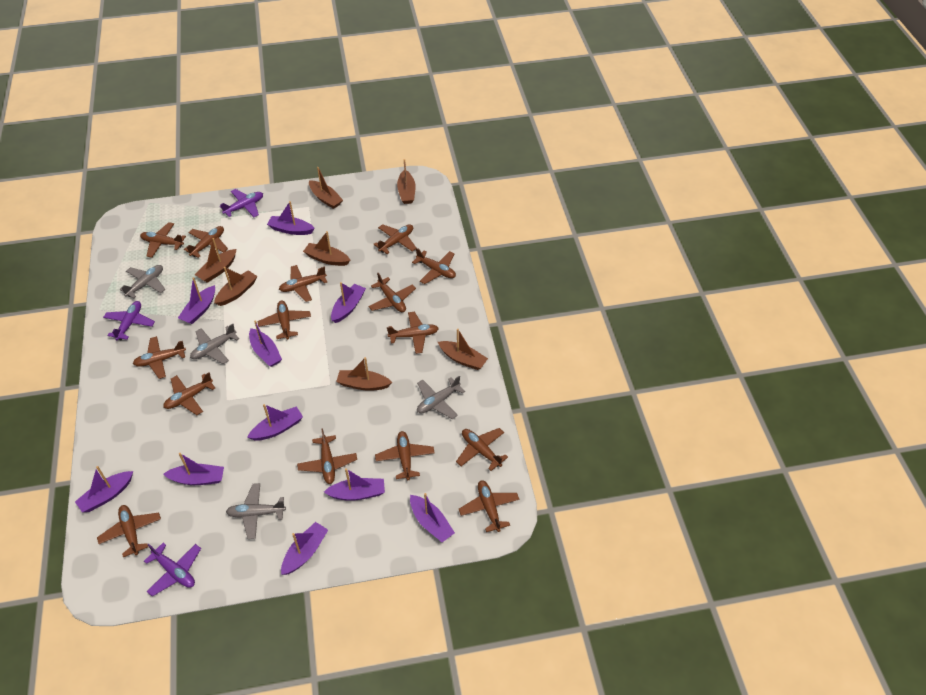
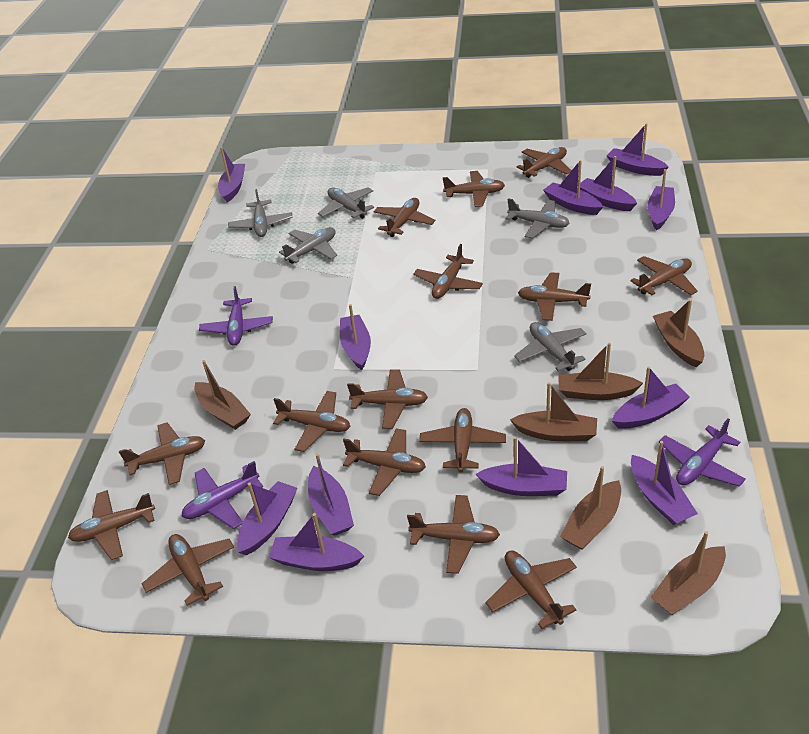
brown boat: 7 -> 6
grey plane: 4 -> 5
purple boat: 10 -> 12

